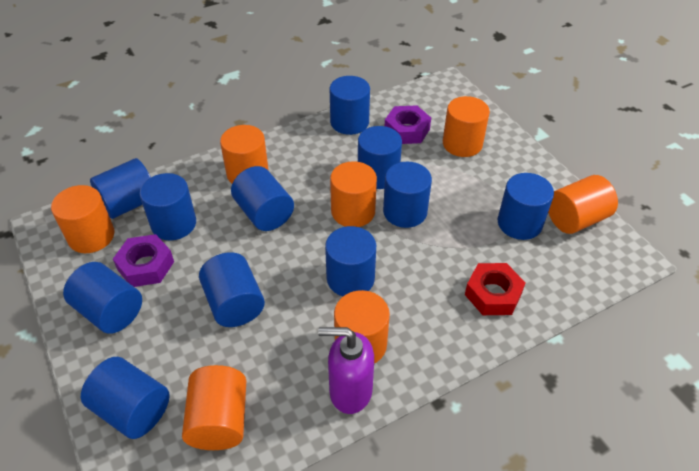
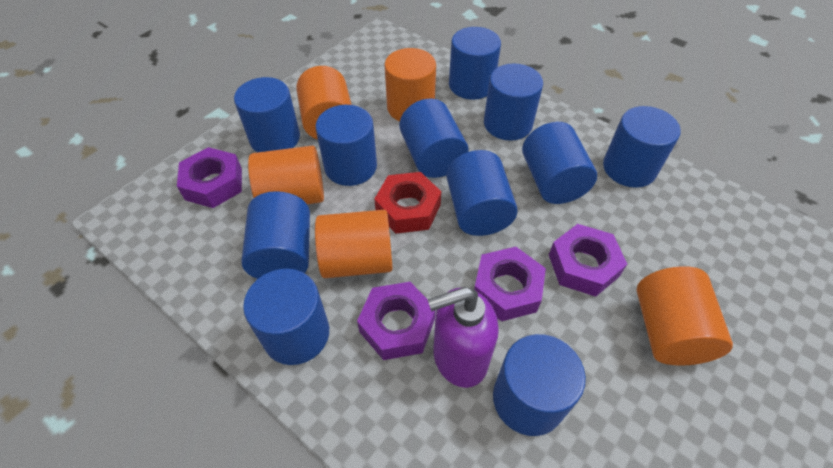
orange cylinder: 7 -> 5
purple nut: 2 -> 4

